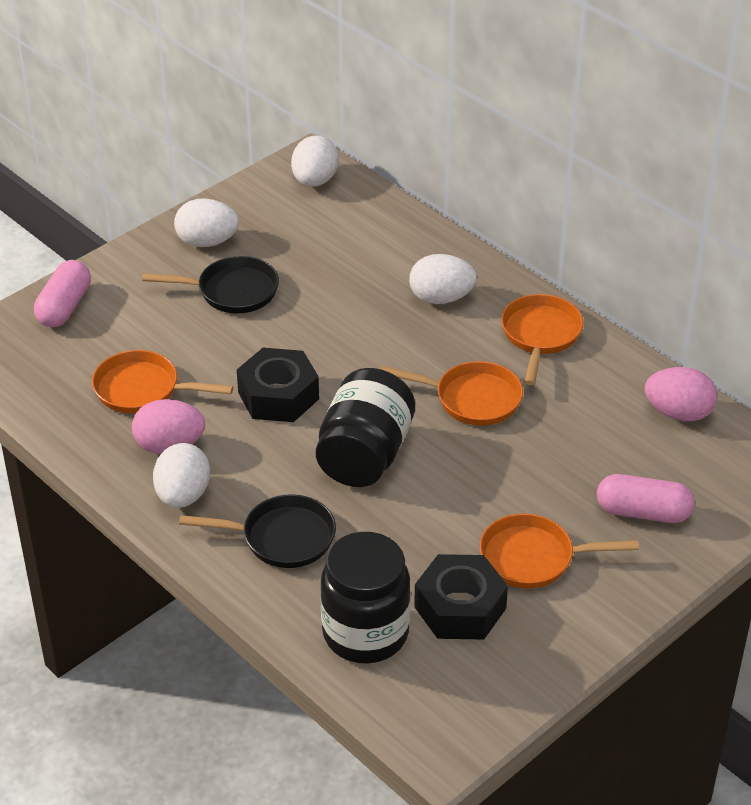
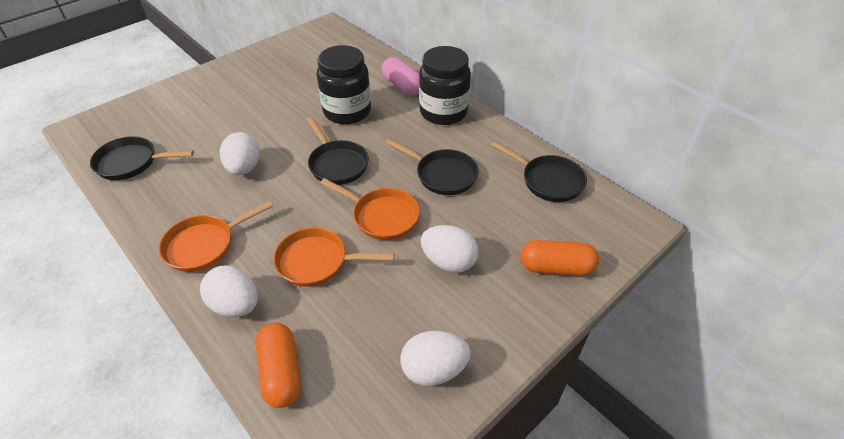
black nut: 2 -> 0
black pan: 2 -> 4
orange capsule: 0 -> 2
orange pan: 4 -> 3
pink capsule: 2 -> 1
pink egg: 2 -> 0

